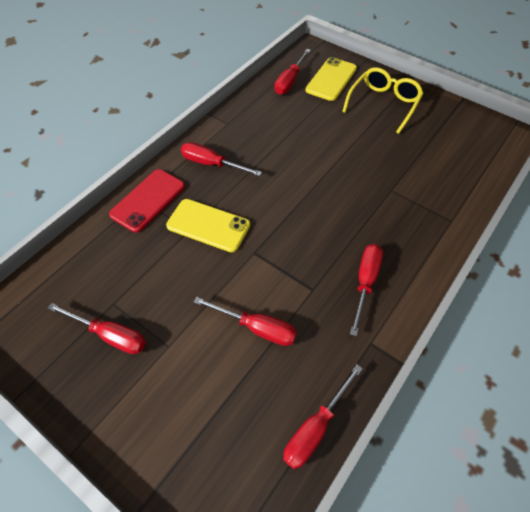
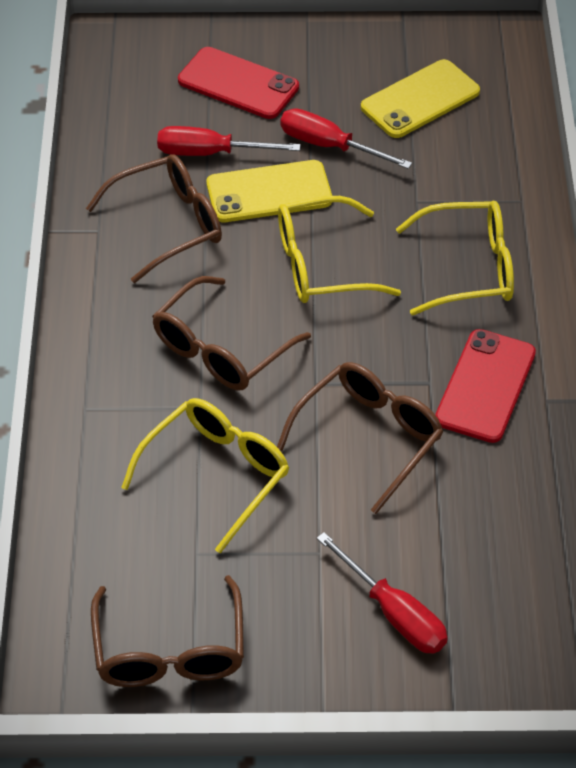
brown glasses: 0 -> 4
red phone: 1 -> 2
red screwdriver: 6 -> 3
yellow glasses: 1 -> 3

